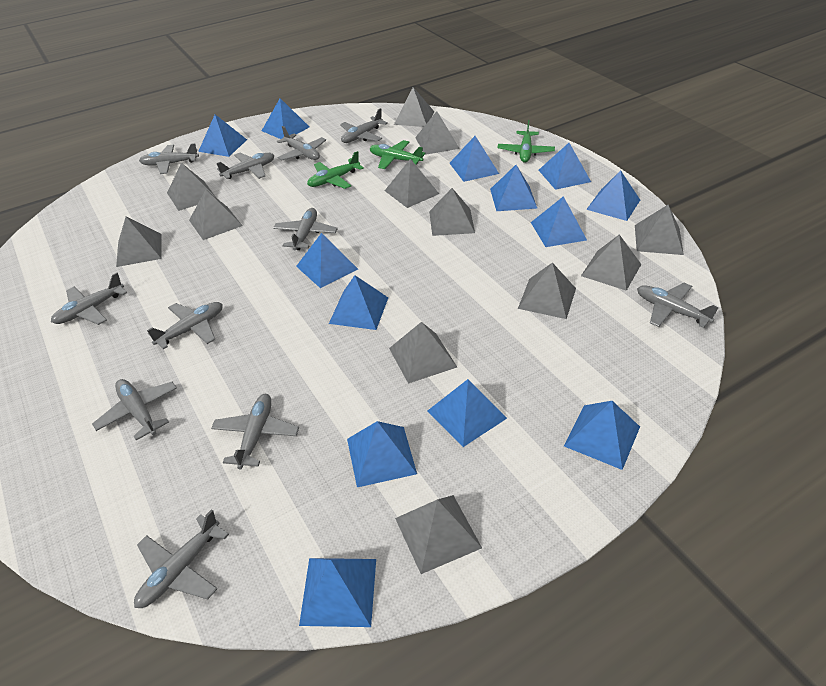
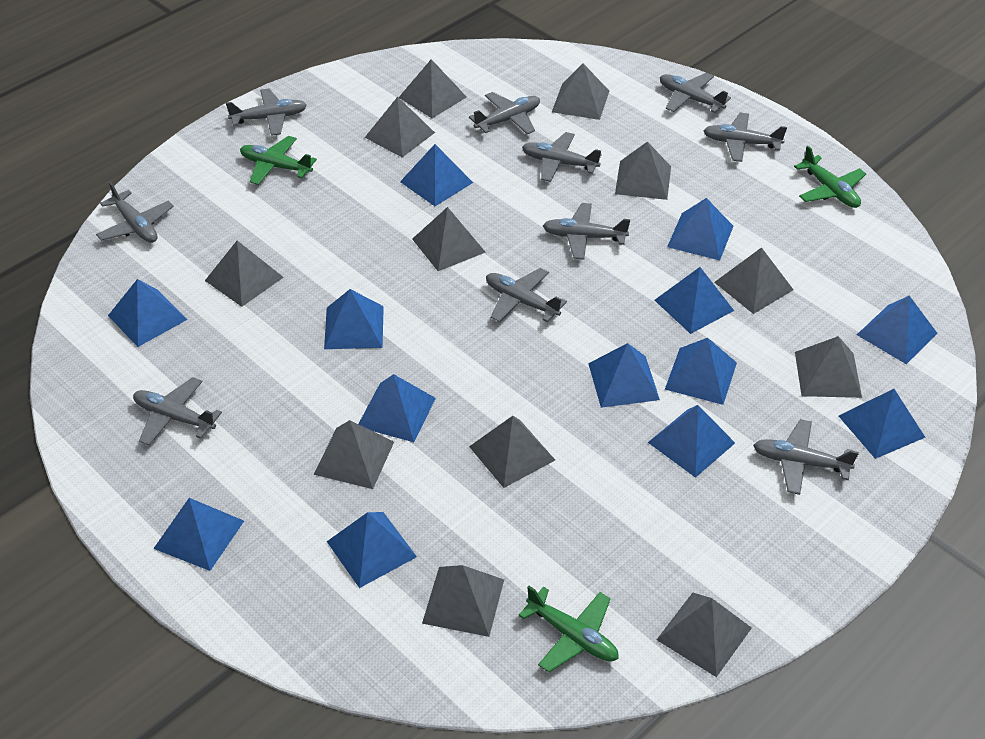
grey plane: 11 -> 10

